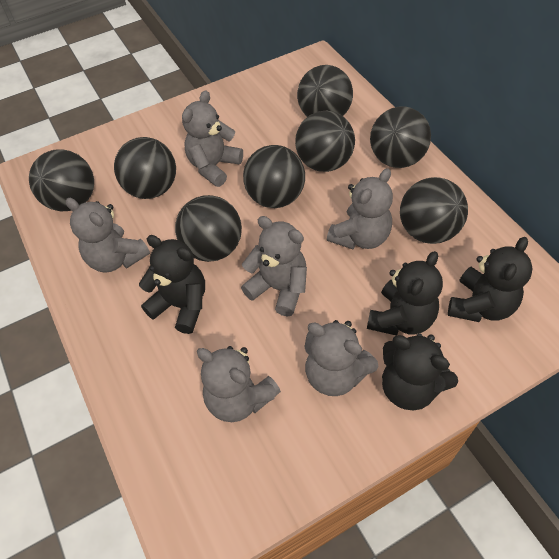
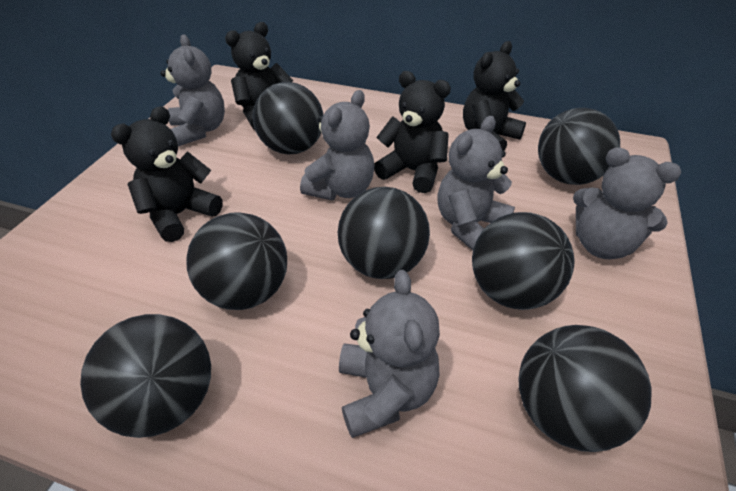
black ball: 8 -> 7
grey teddy bear: 6 -> 5

